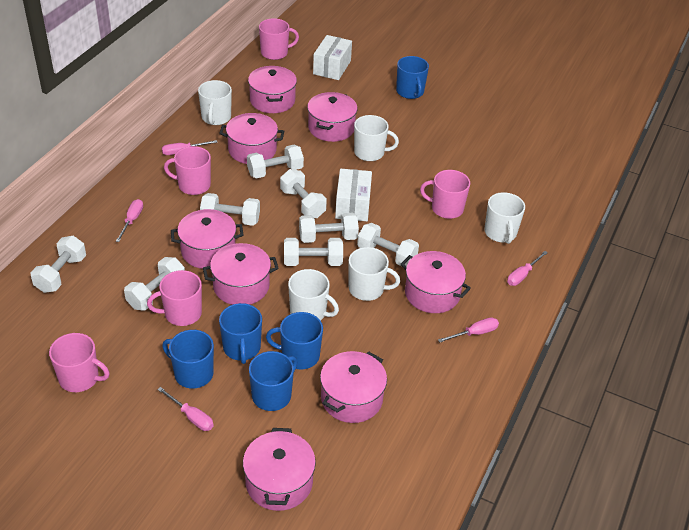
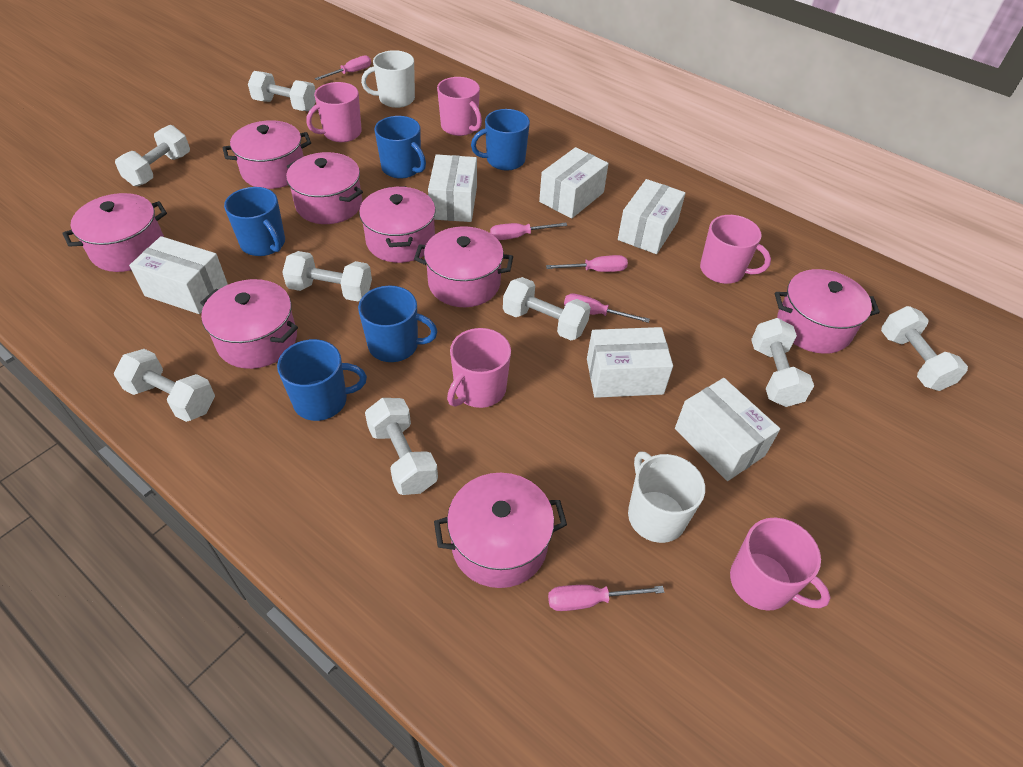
white box: 2 -> 6
white mug: 5 -> 2

